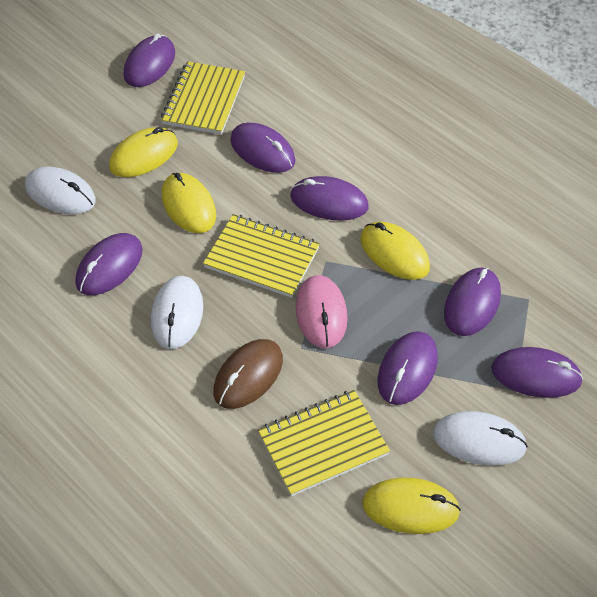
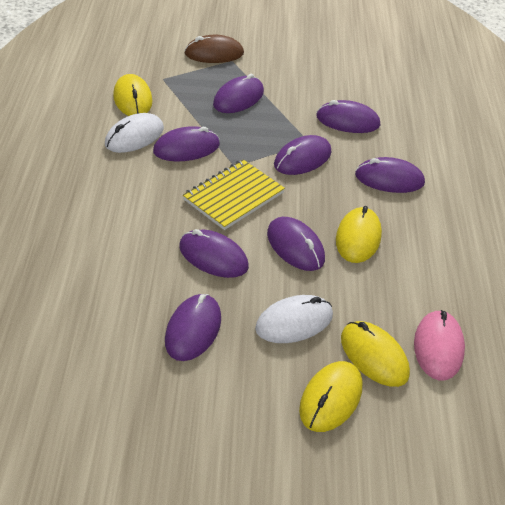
purple mouse: 7 -> 8
white mouse: 3 -> 2
yellow notebook: 3 -> 1

